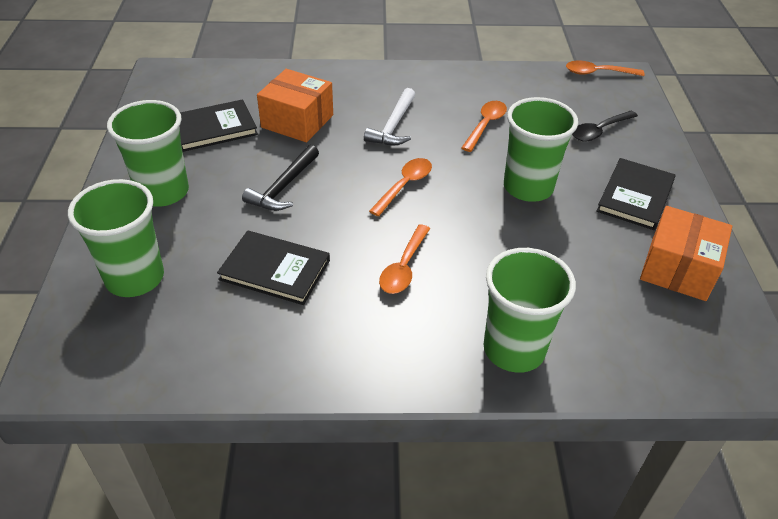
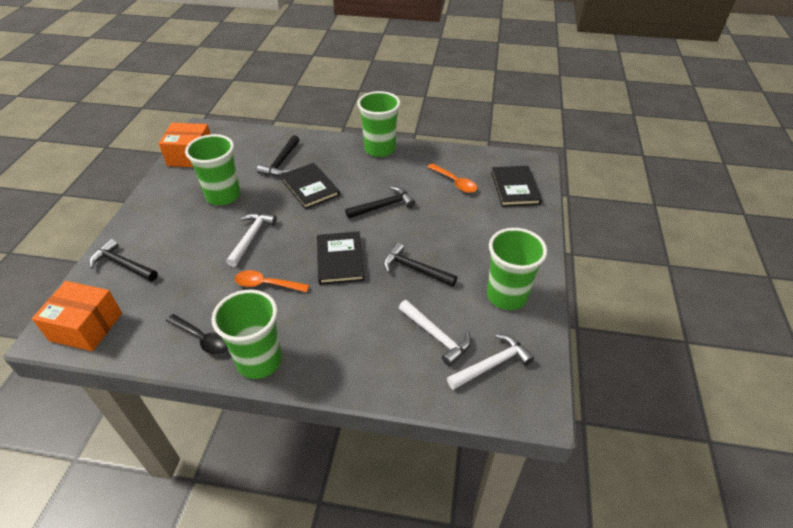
black hammer: 1 -> 4
orange spoon: 4 -> 2
white hammer: 1 -> 3

